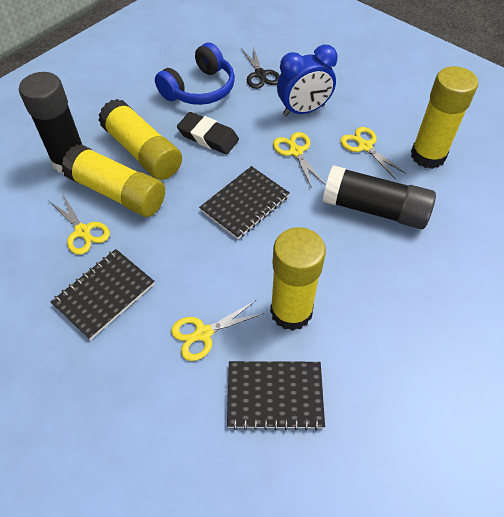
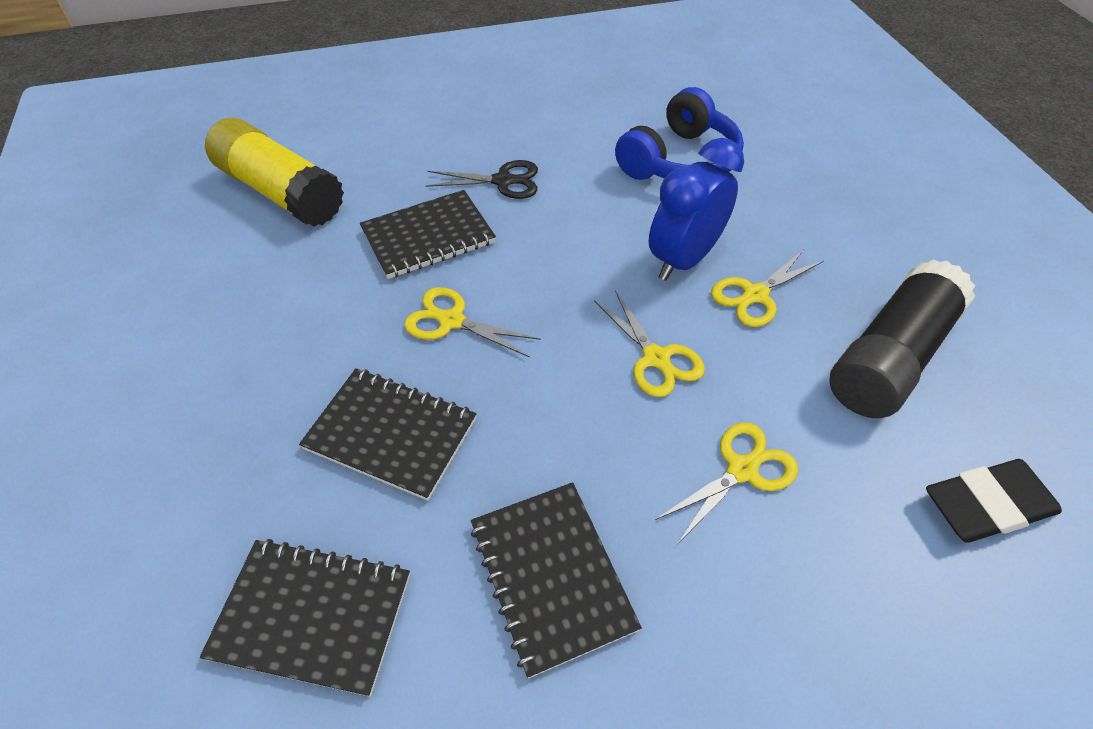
black glue stick: 2 -> 1
black notebook: 3 -> 4
yellow glue stick: 4 -> 1

